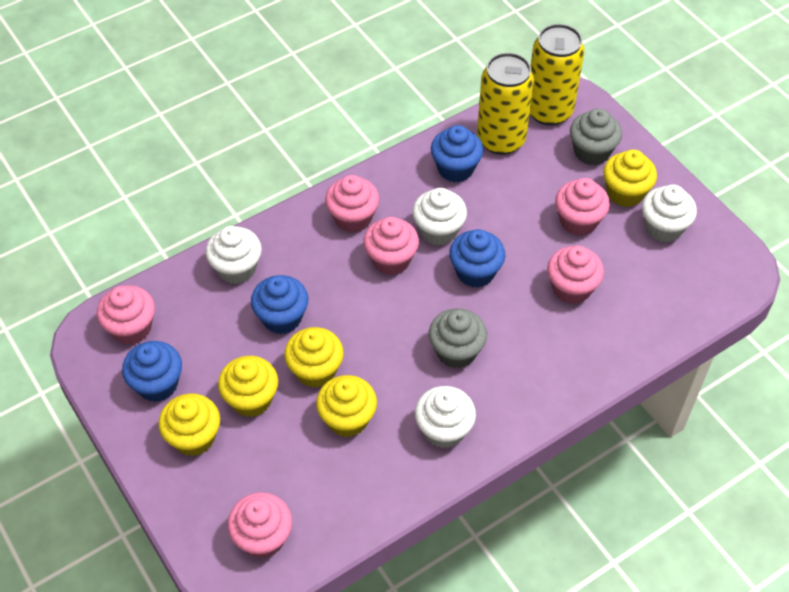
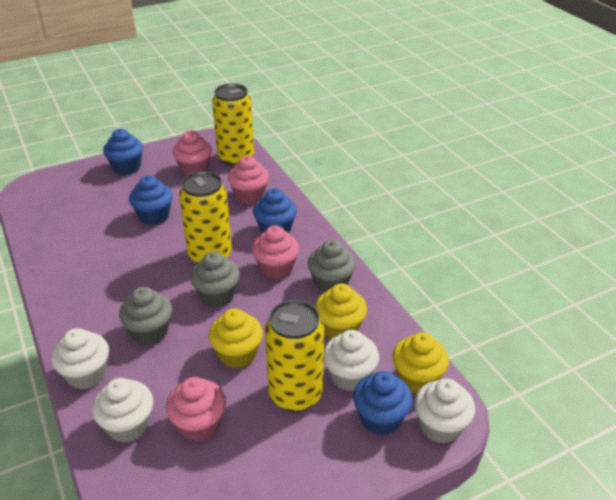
grey cupcake: 2 -> 3
pink cupcake: 6 -> 4
yellow can: 2 -> 3
yellow cupcake: 5 -> 3

